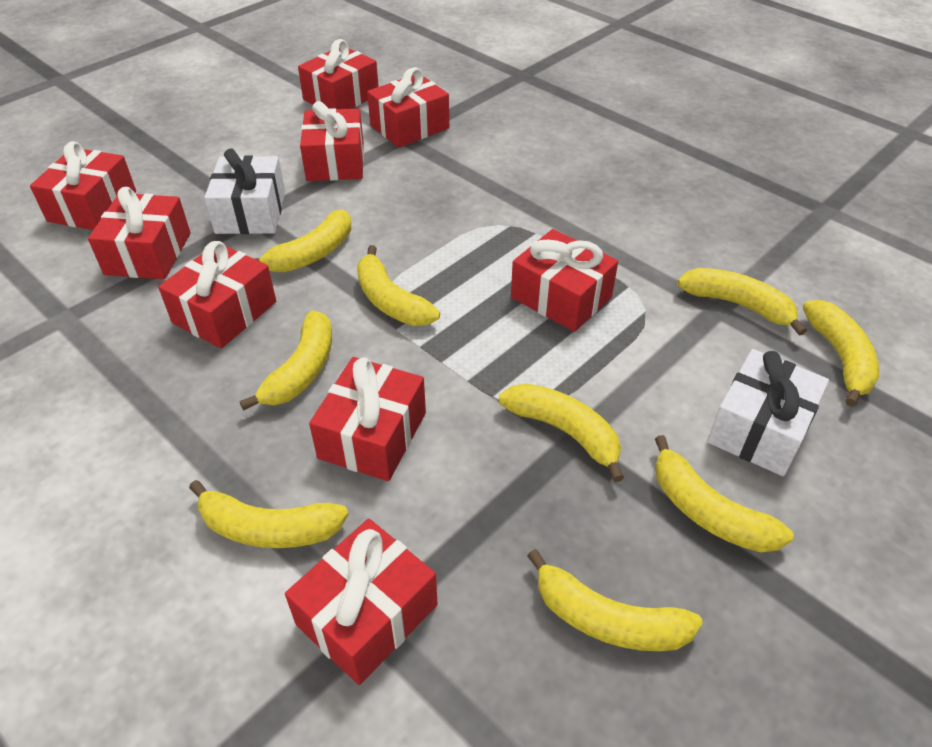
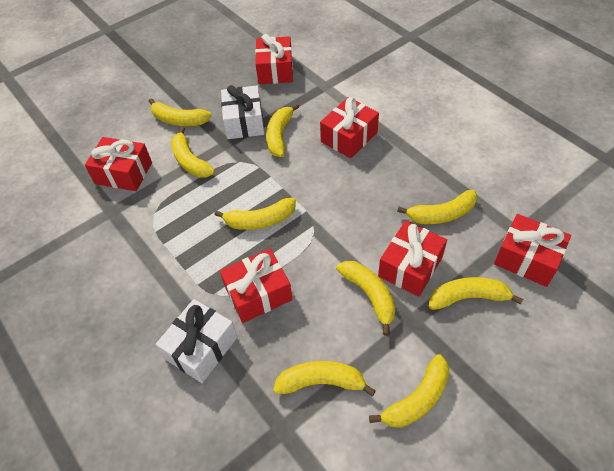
red gift: 9 -> 6

